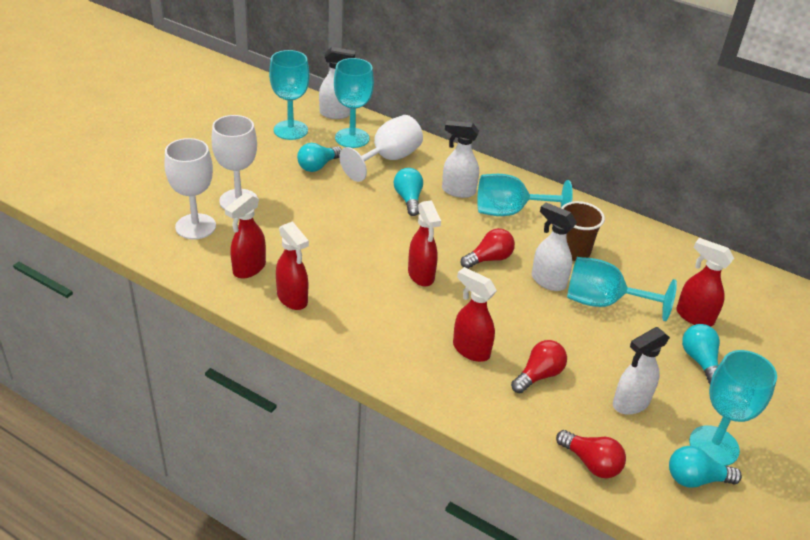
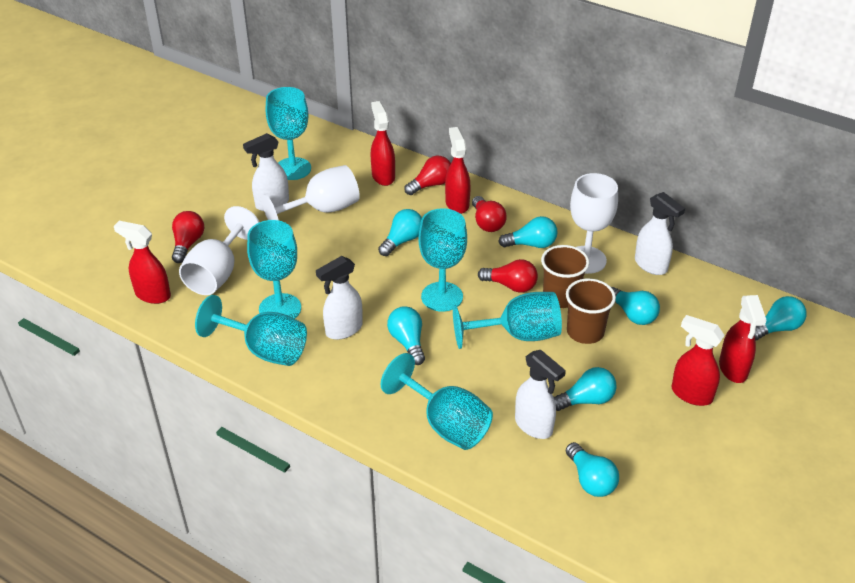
brown cup: 1 -> 2
red light bulb: 3 -> 4
turquoise goblet: 5 -> 6
turquoise light bulb: 4 -> 7

